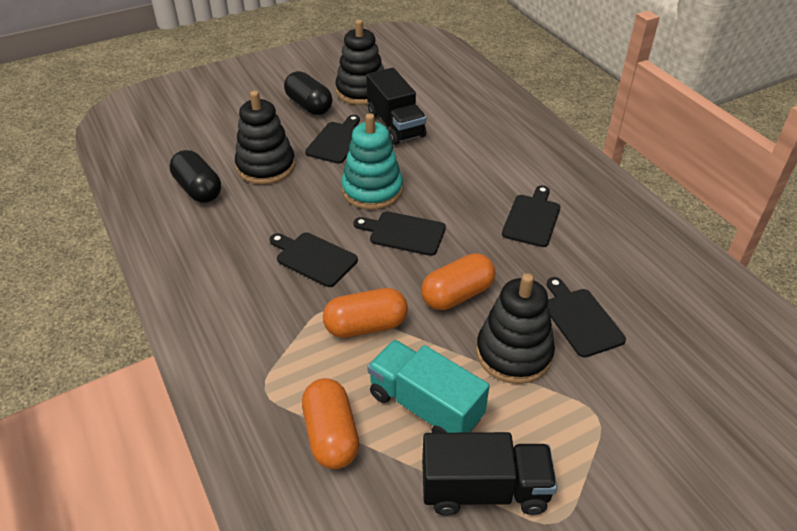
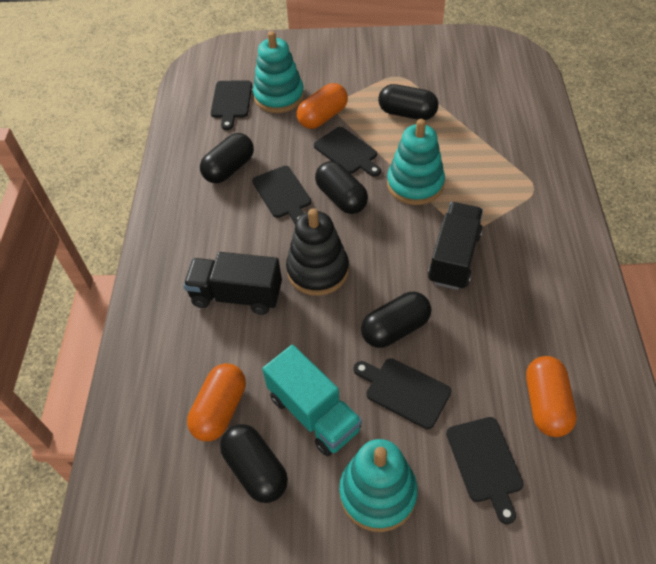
black capsule: 2 -> 5
black stacking toy: 3 -> 1
turquoise stacking toy: 1 -> 3

